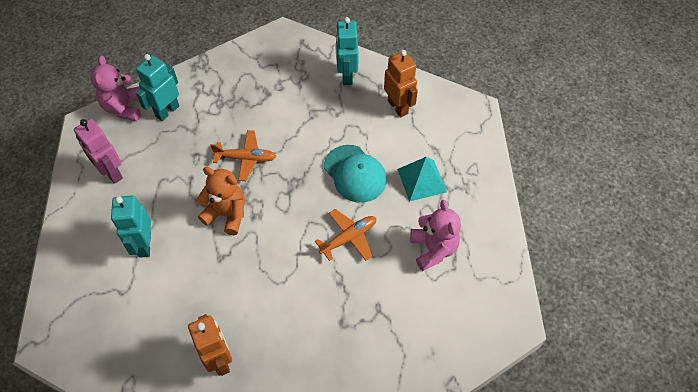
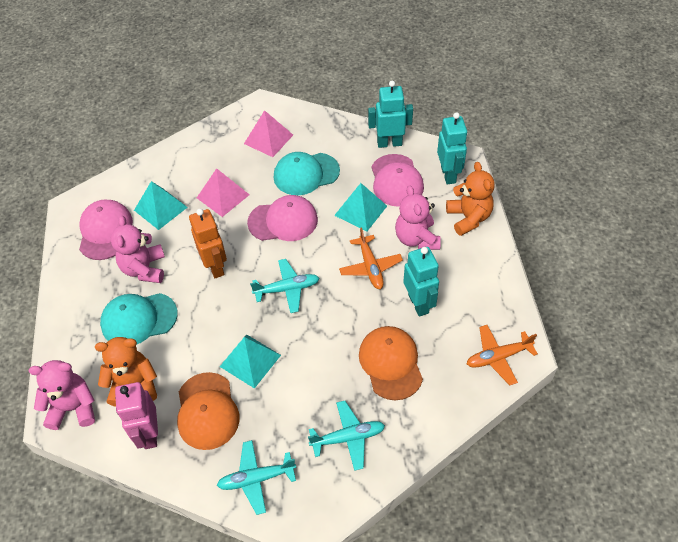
orange cap: 0 -> 2
orange robot: 2 -> 1
orange teddy bear: 1 -> 2
pink cap: 0 -> 3
pink pyramid: 0 -> 2
pink teddy bear: 2 -> 3
turquoise cap: 1 -> 2
turquoise plane: 0 -> 3
turquoise pyramid: 1 -> 3

